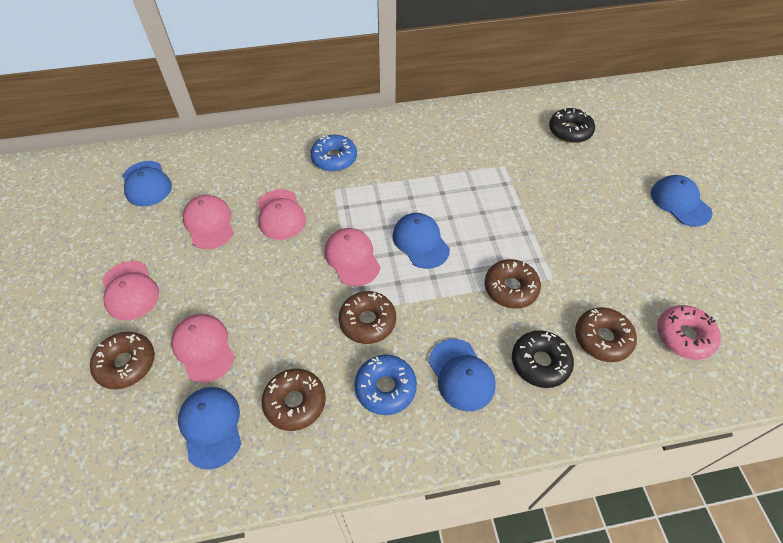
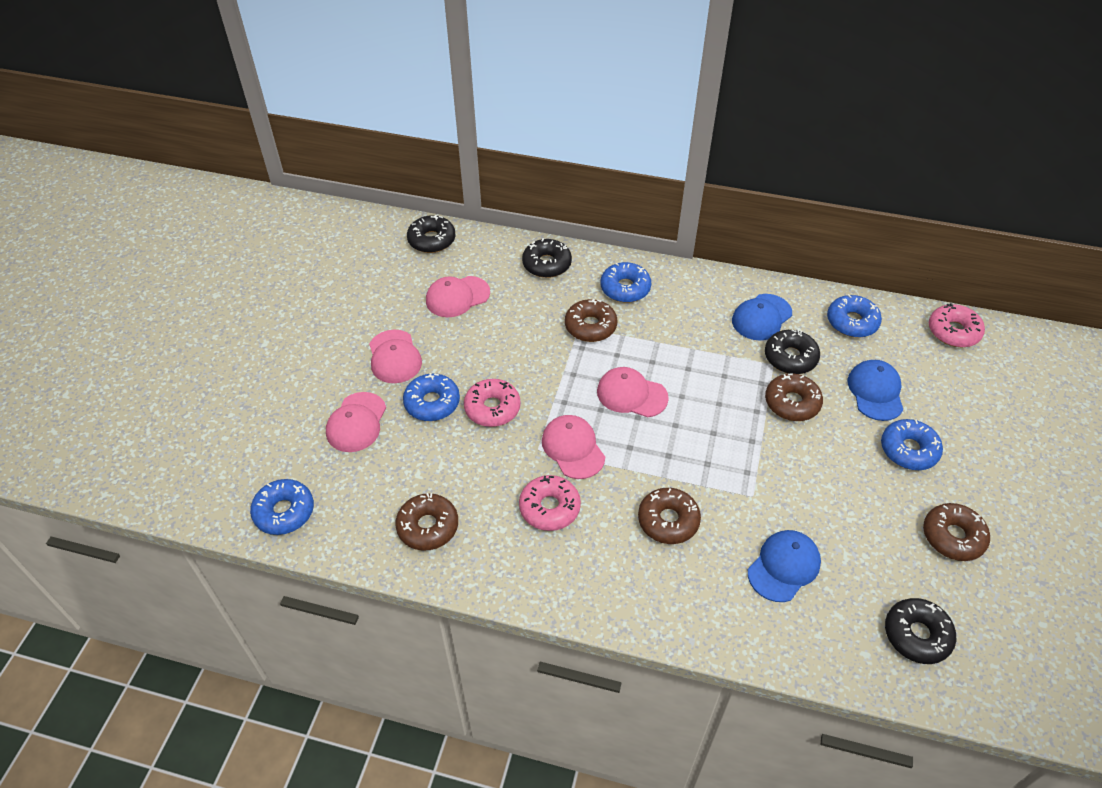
black donut: 2 -> 4
blue cap: 5 -> 3
blue donut: 2 -> 5
pink donut: 1 -> 3

